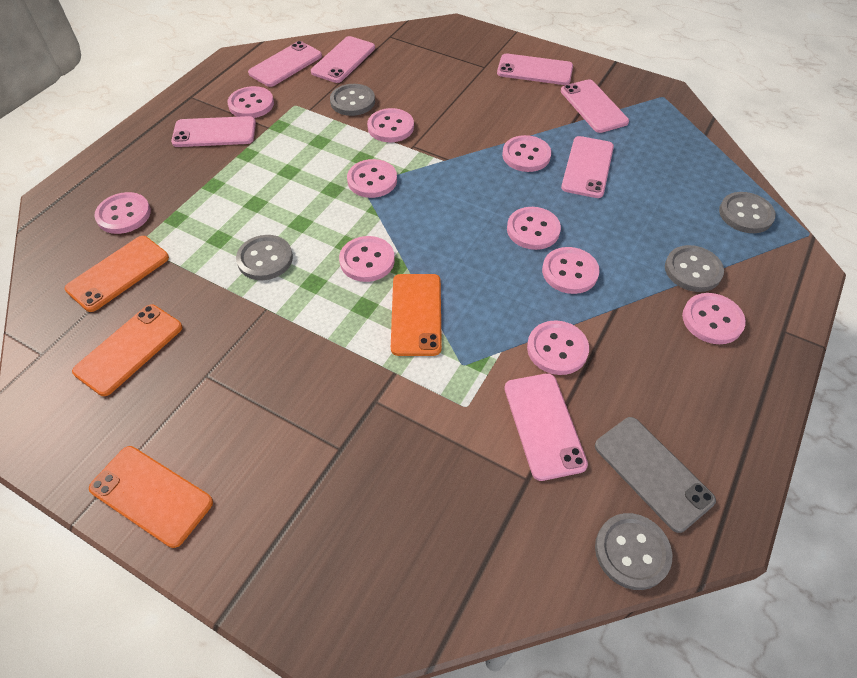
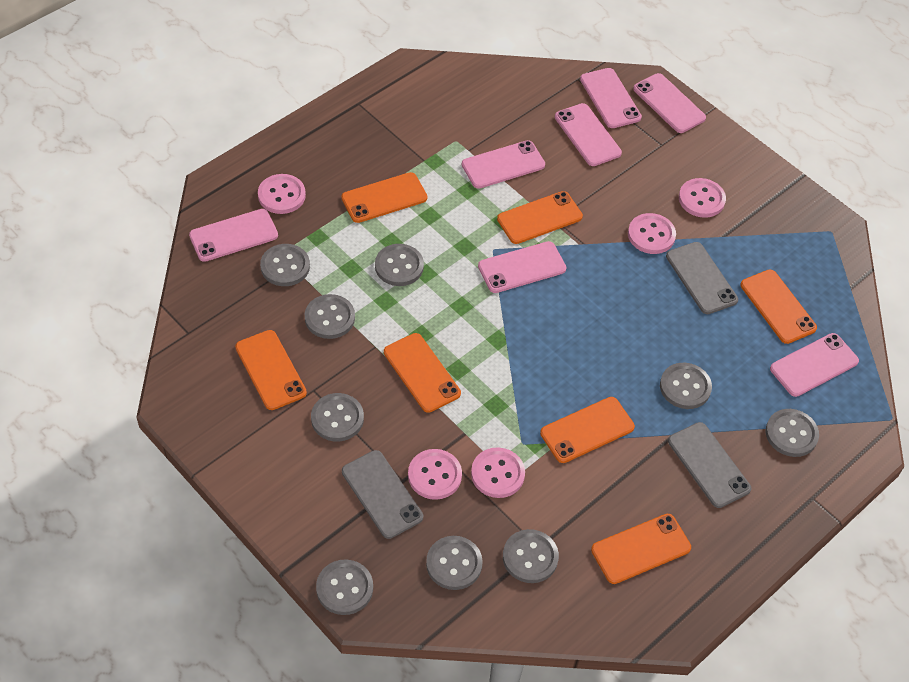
grey button: 5 -> 9
grey phone: 1 -> 3
orange phone: 4 -> 7
pink button: 10 -> 5

